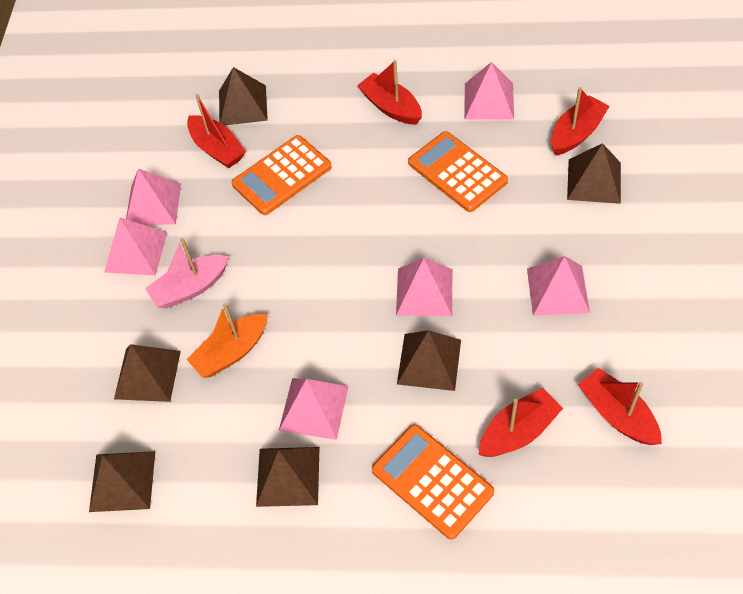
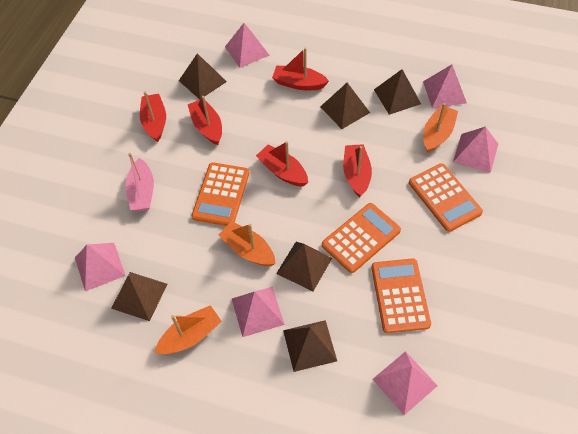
orange boat: 1 -> 3
orange calculator: 3 -> 4

